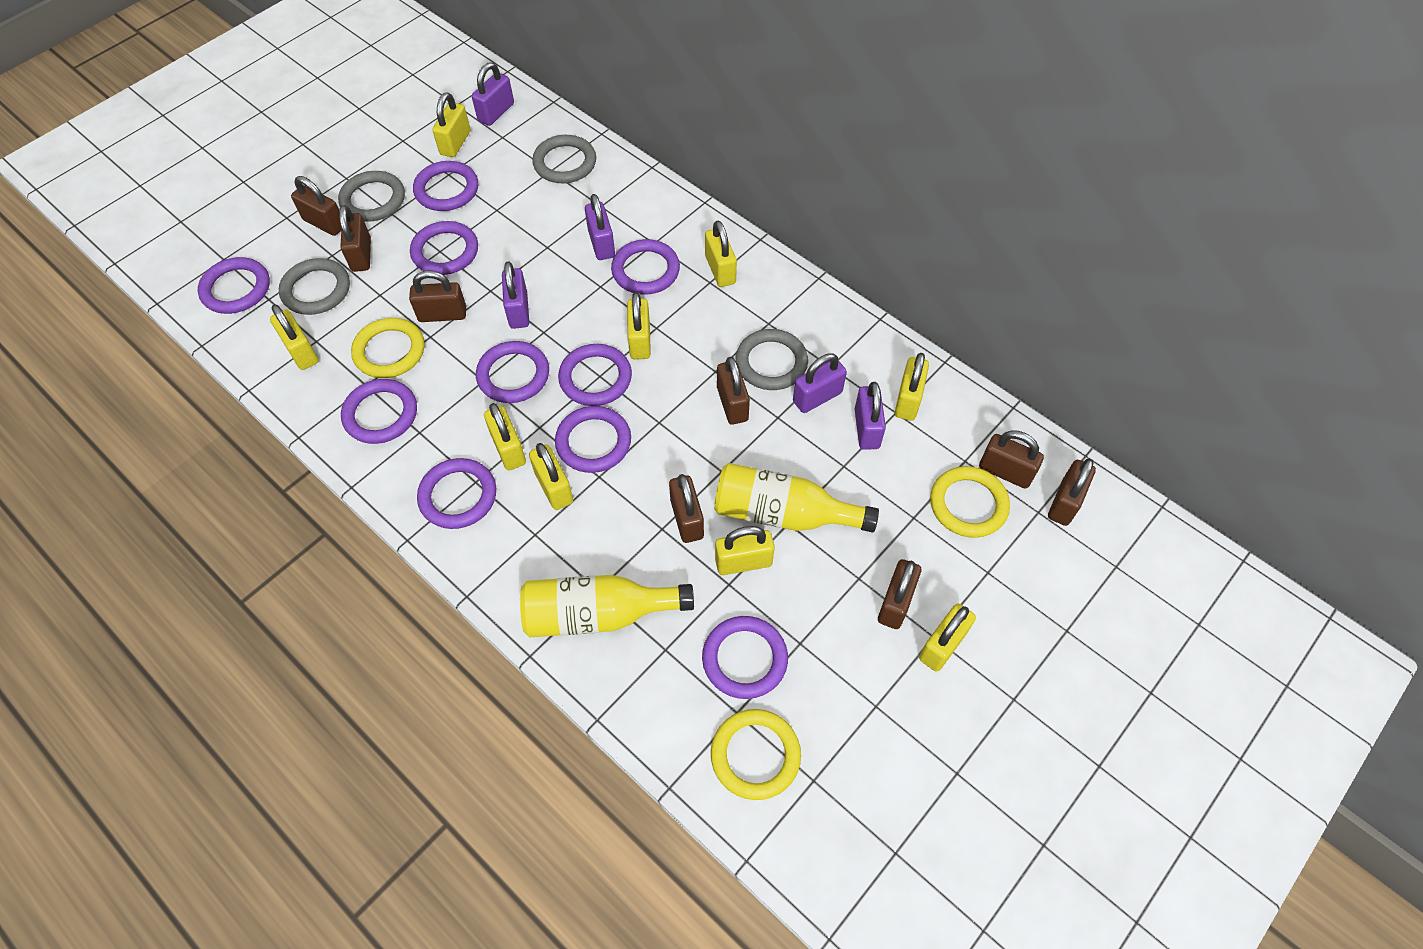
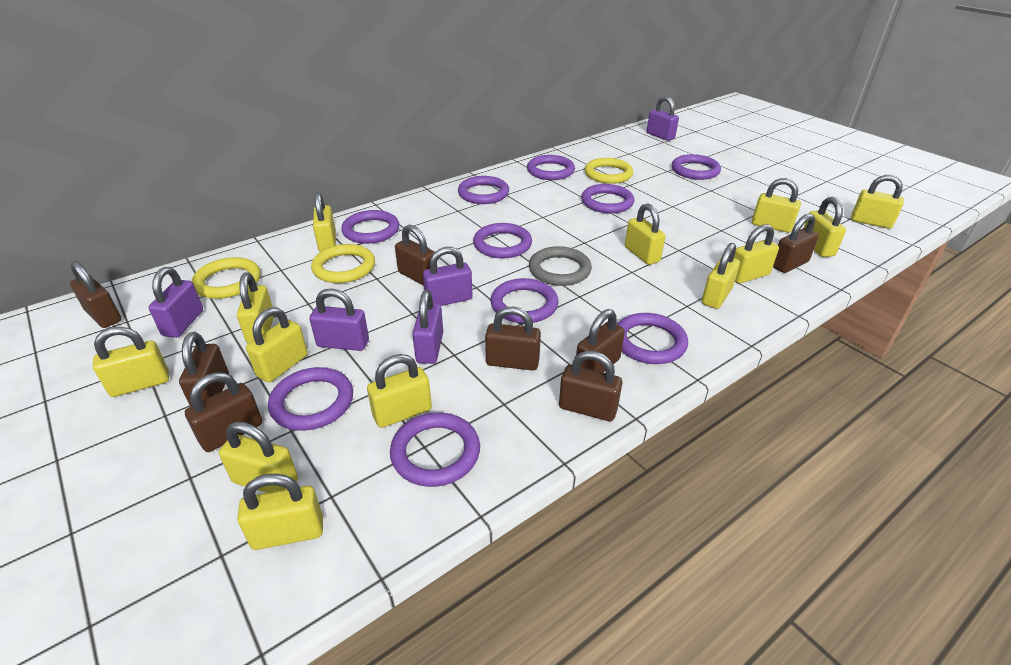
grey ring: 4 -> 1
yellow bottle: 2 -> 0
yellow padlock: 9 -> 13

